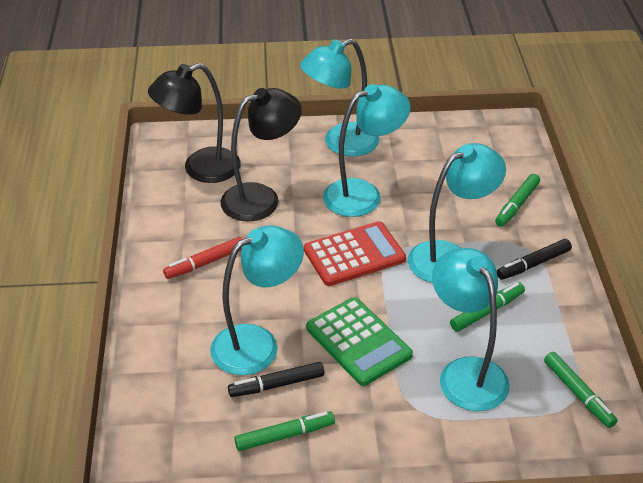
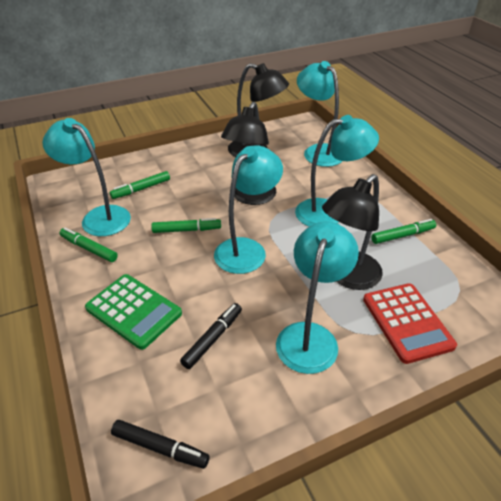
black lamp: 2 -> 3
red marker: 1 -> 0

